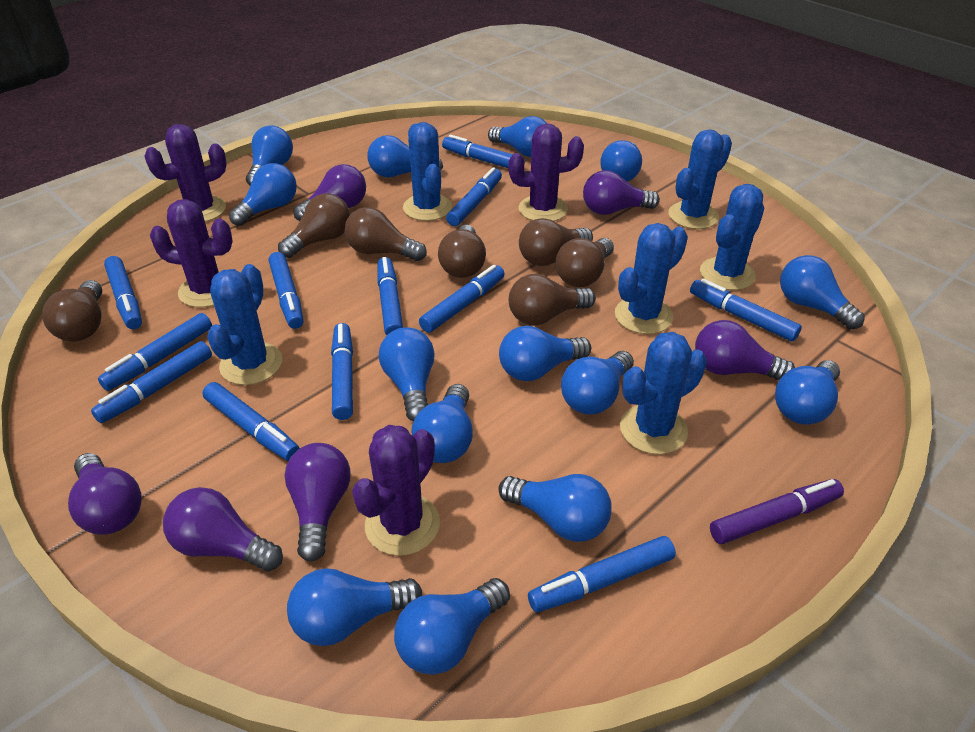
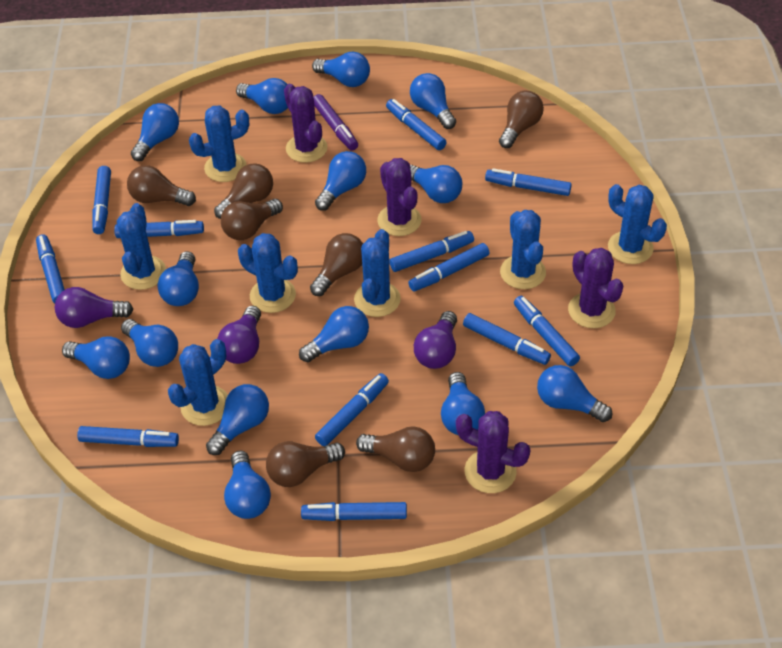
blue cactus: 6 -> 7
purple light bulb: 6 -> 3

